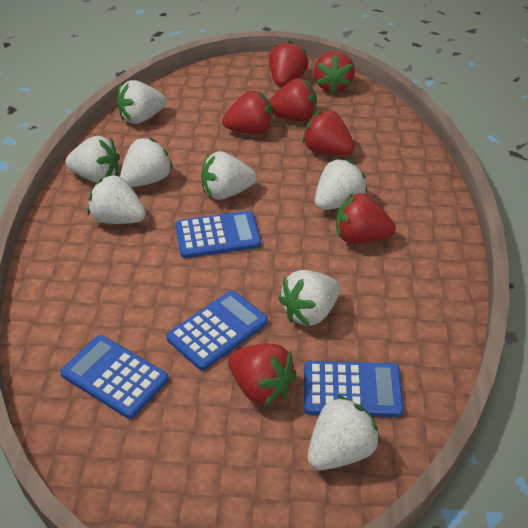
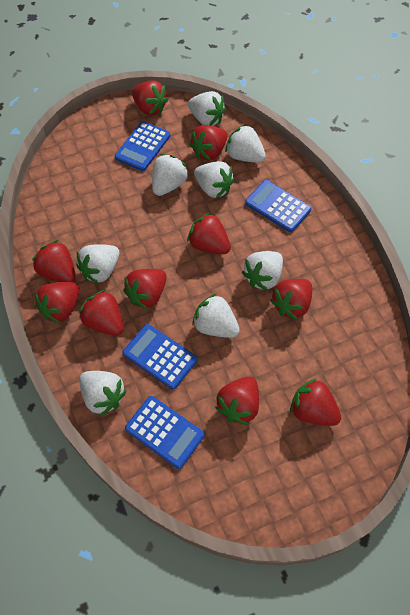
red strawberry: 7 -> 10

